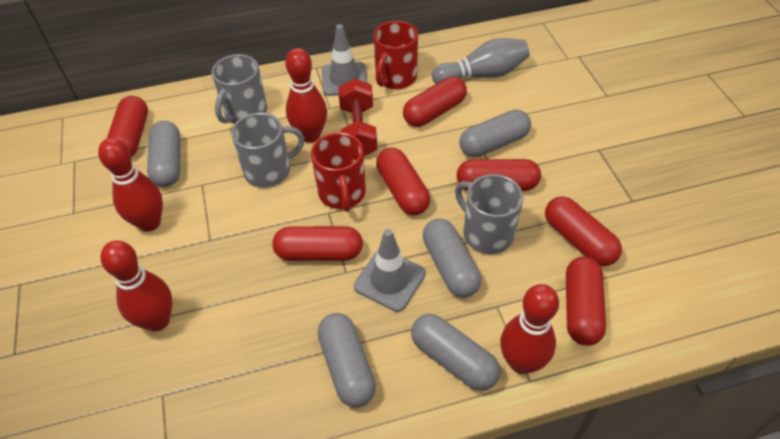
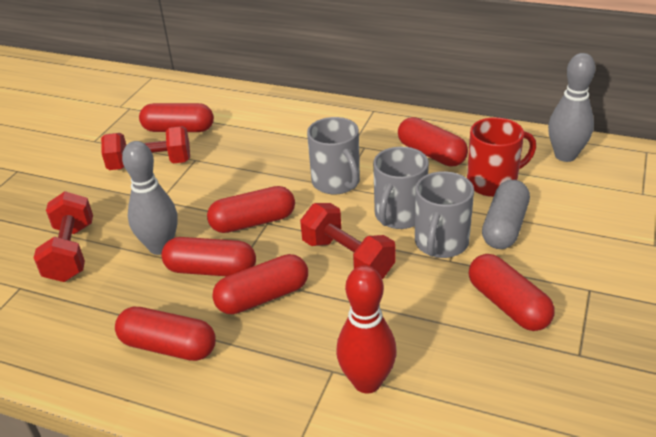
grey bowling pin: 1 -> 2
grey capsule: 5 -> 1
grey traffic cone: 2 -> 0
red bowling pin: 4 -> 1
red dumbbell: 1 -> 3
red mug: 2 -> 1

